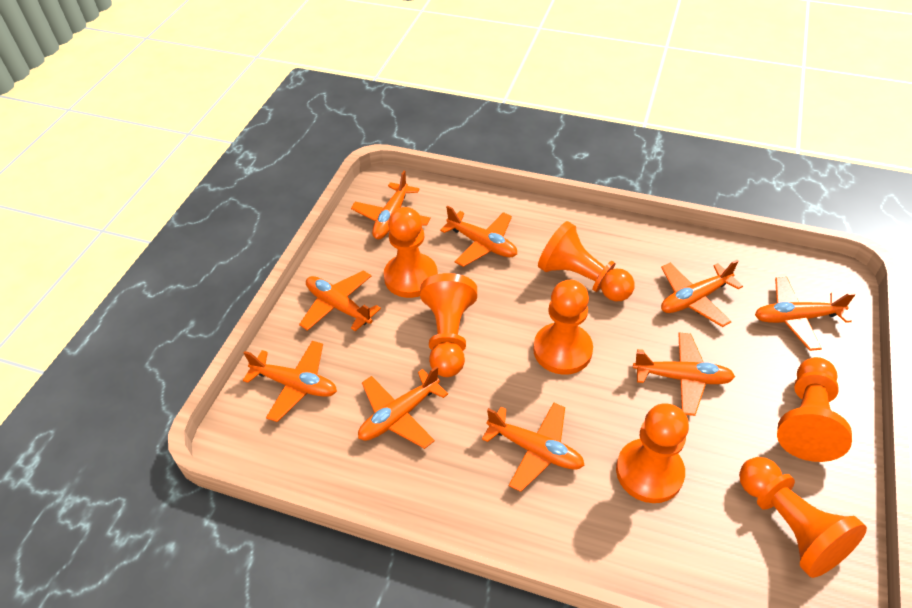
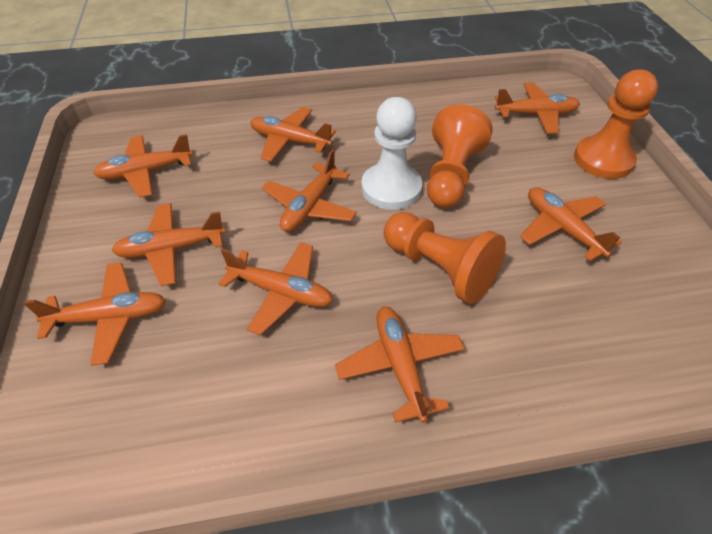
orange pawn: 7 -> 3
white pawn: 0 -> 1

